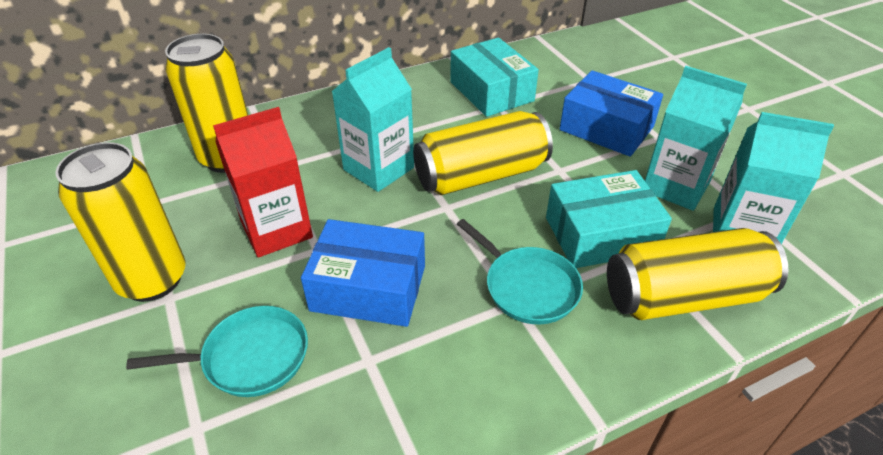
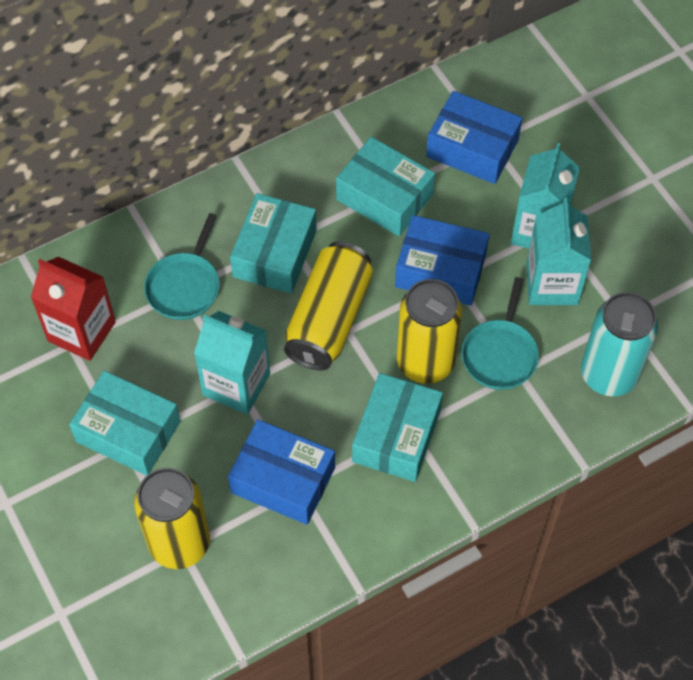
blue box: 2 -> 3
turquoise box: 2 -> 4
turquoise can: 0 -> 1
yellow can: 4 -> 3

